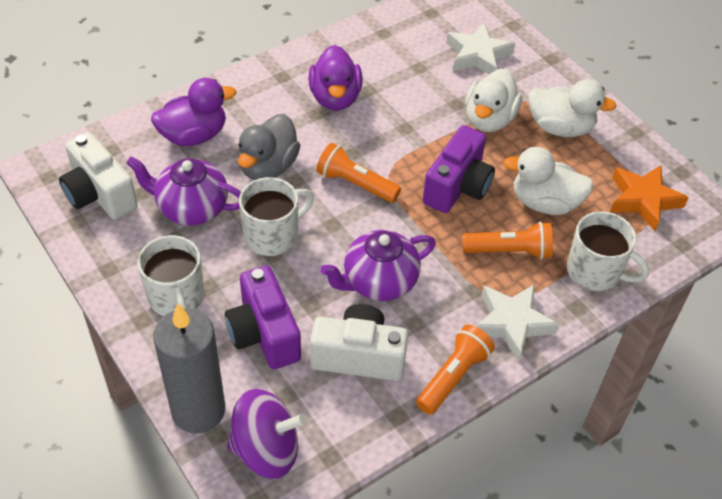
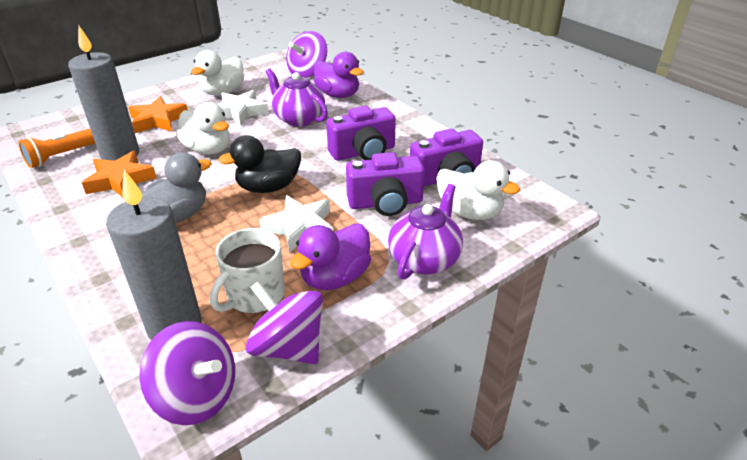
black duck: 0 -> 1
grey candle: 1 -> 2
orange flashlight: 3 -> 1
orange star: 1 -> 2
purple camera: 2 -> 3
purple spinning top: 1 -> 3
white camera: 2 -> 0
white mug: 3 -> 1

